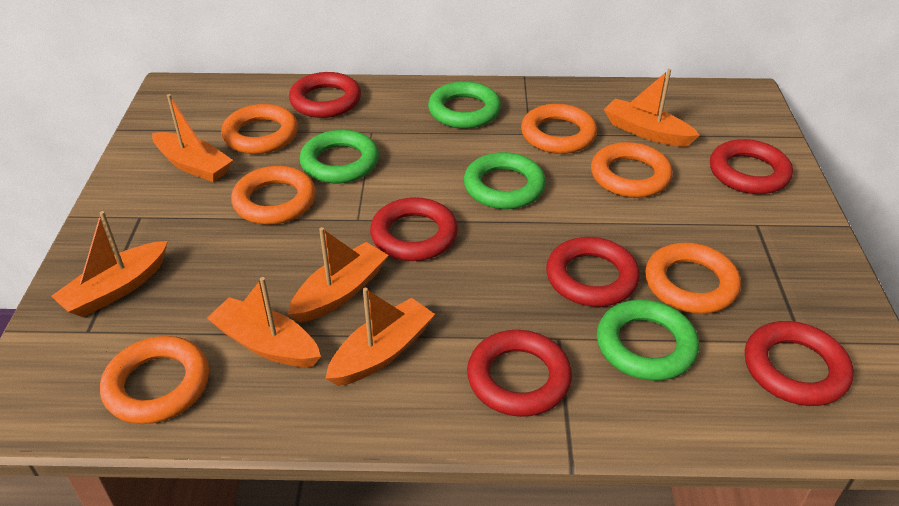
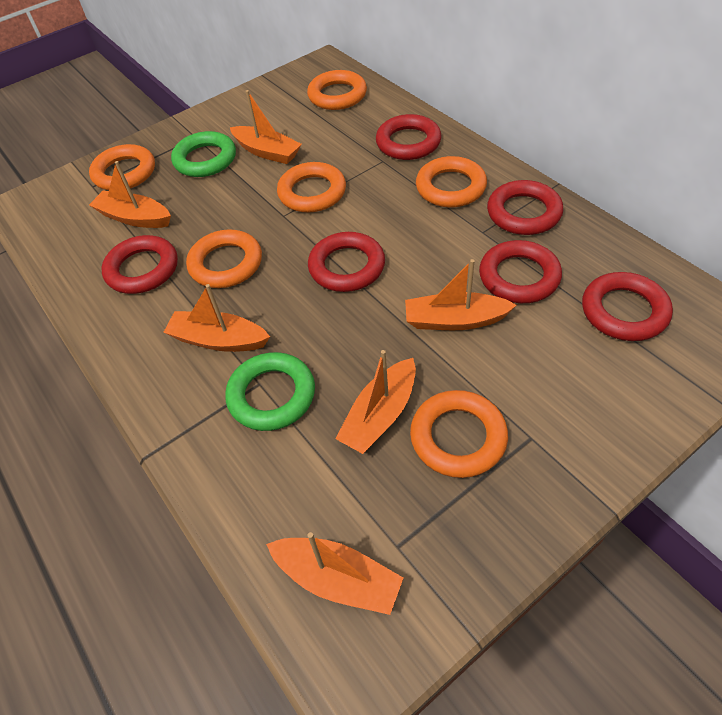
green ring: 4 -> 2

